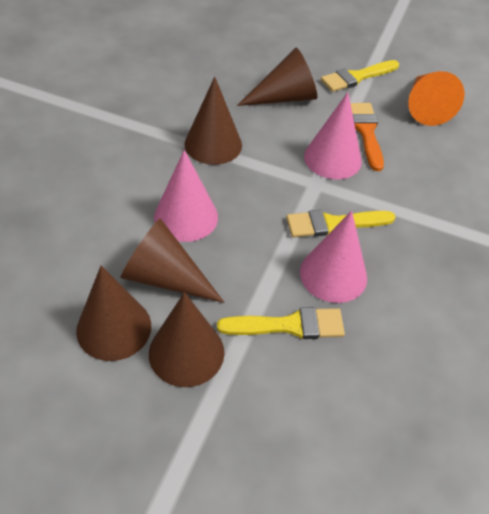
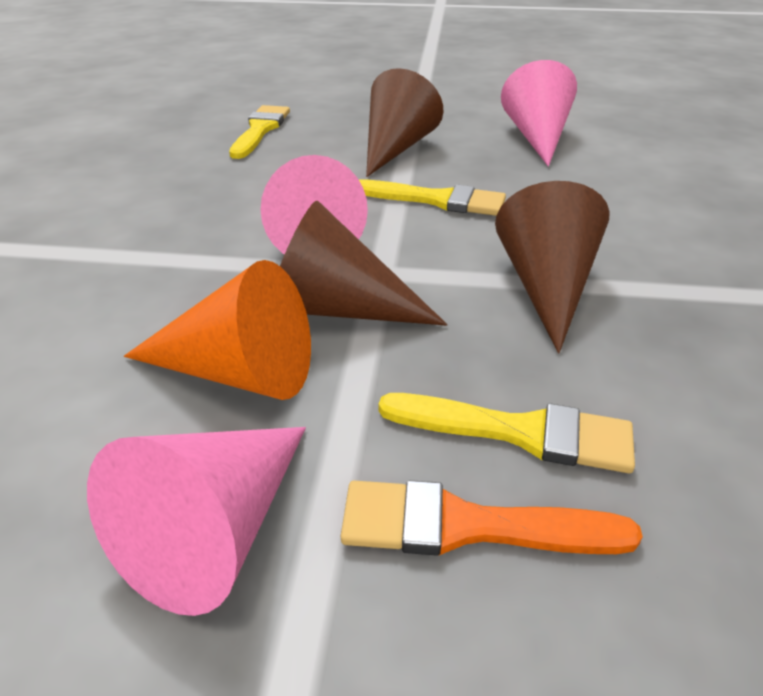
brown cone: 5 -> 3

